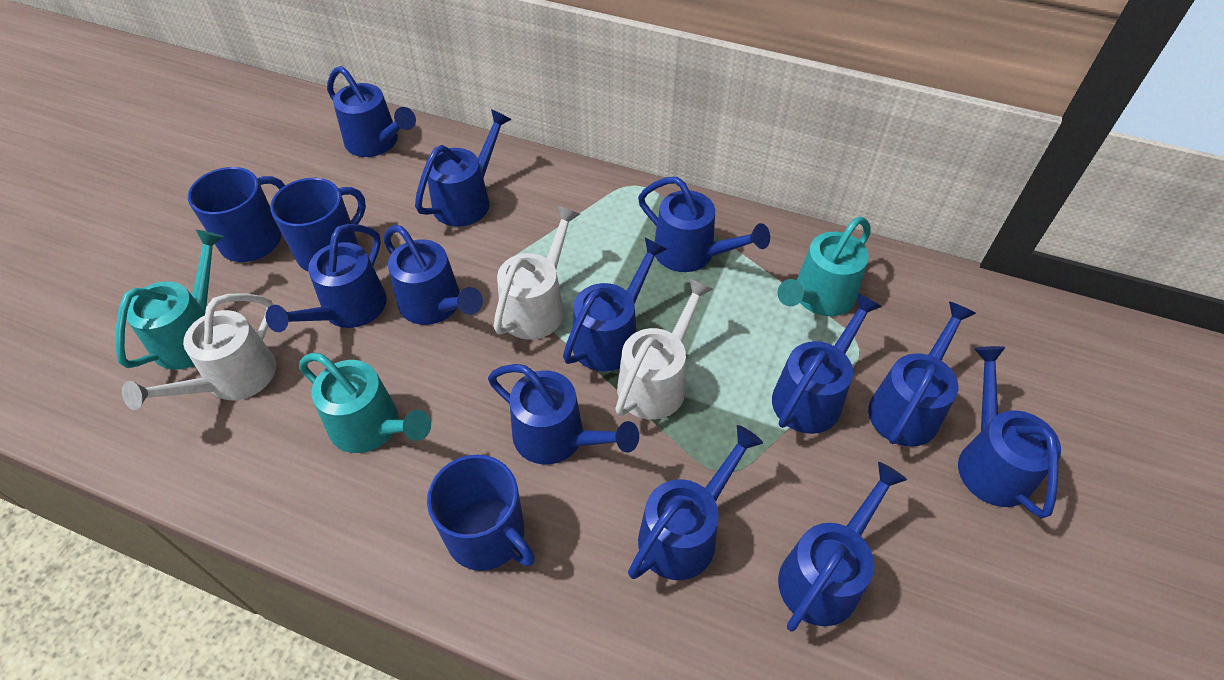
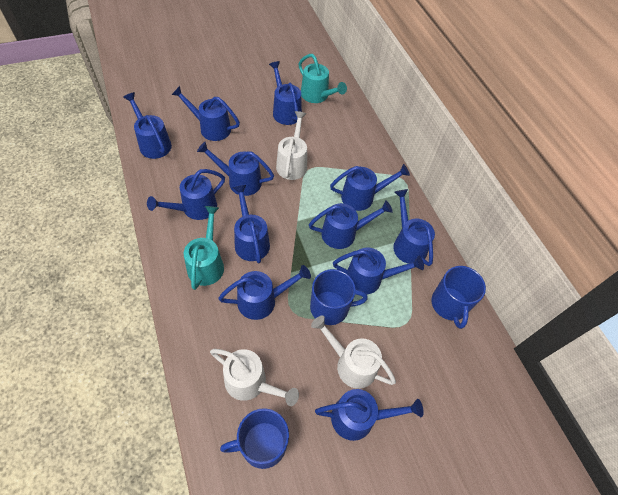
turquoise watering can: 3 -> 2

